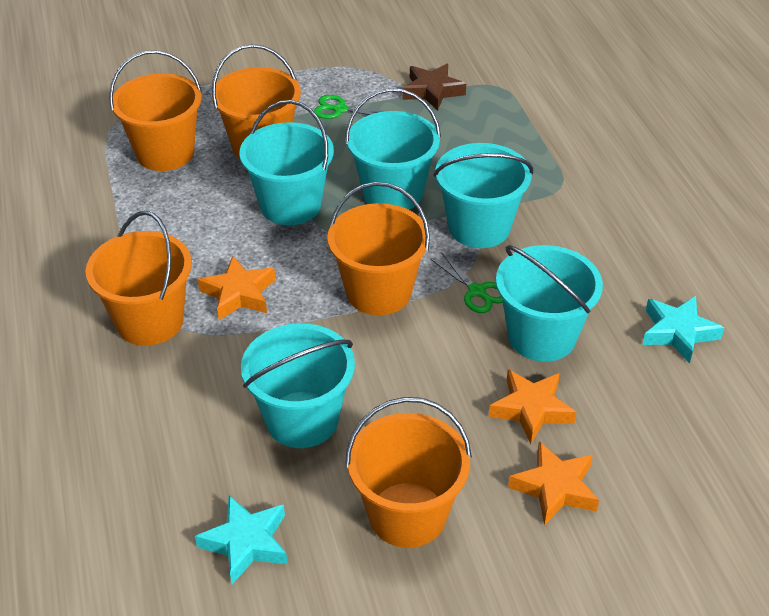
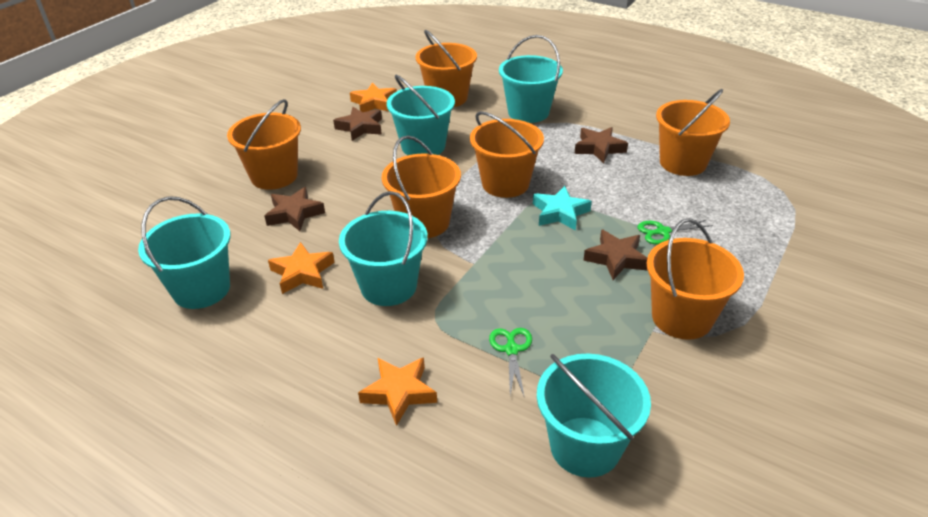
brown star: 1 -> 4
orange bucket: 5 -> 6
turquoise star: 2 -> 1

